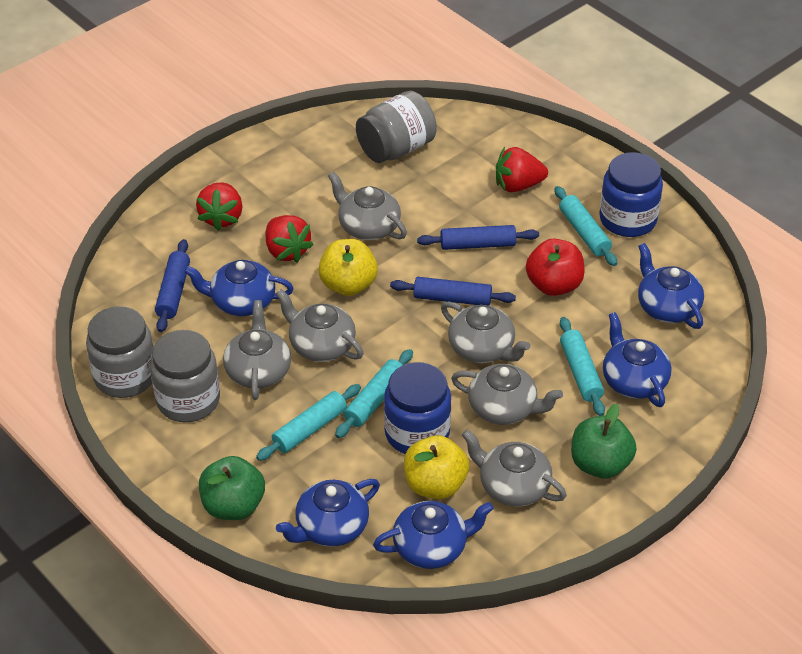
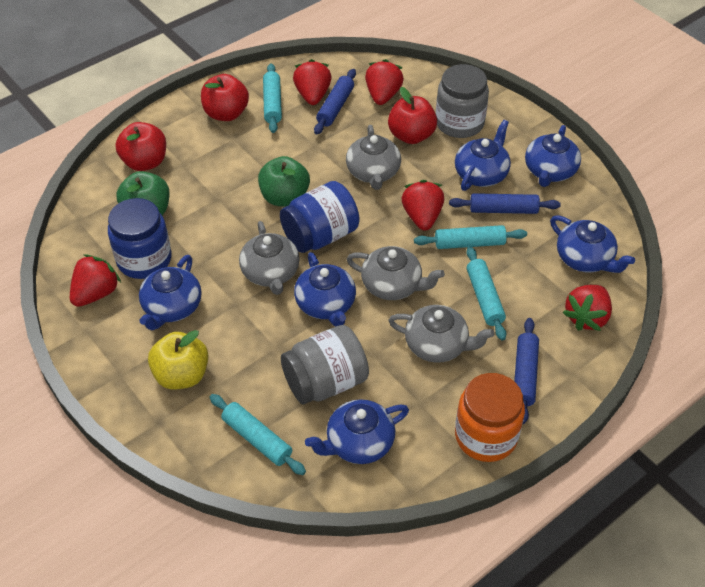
blue teapot: 5 -> 6
grey jar: 3 -> 2
grey teapot: 6 -> 4
orange jar: 0 -> 1
red apple: 1 -> 3
red strawberry: 3 -> 5
yellow apple: 2 -> 1

